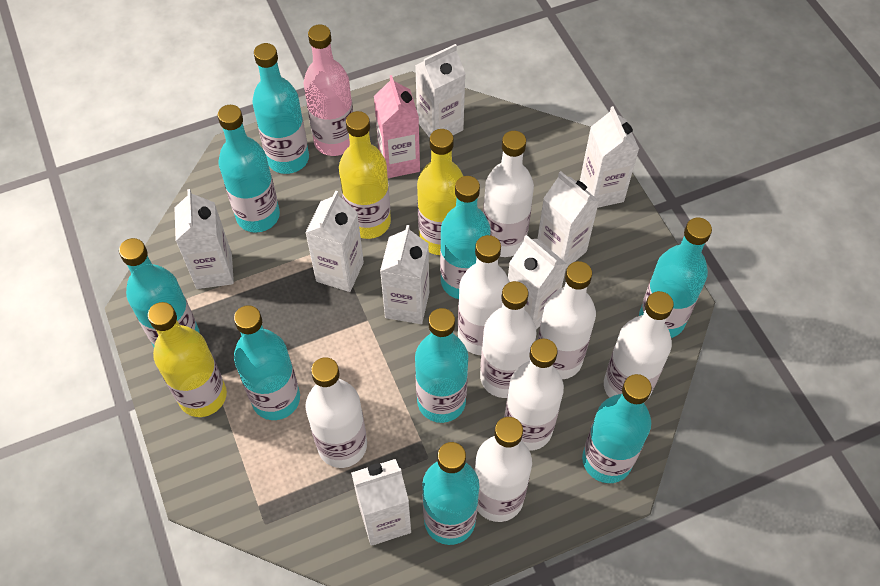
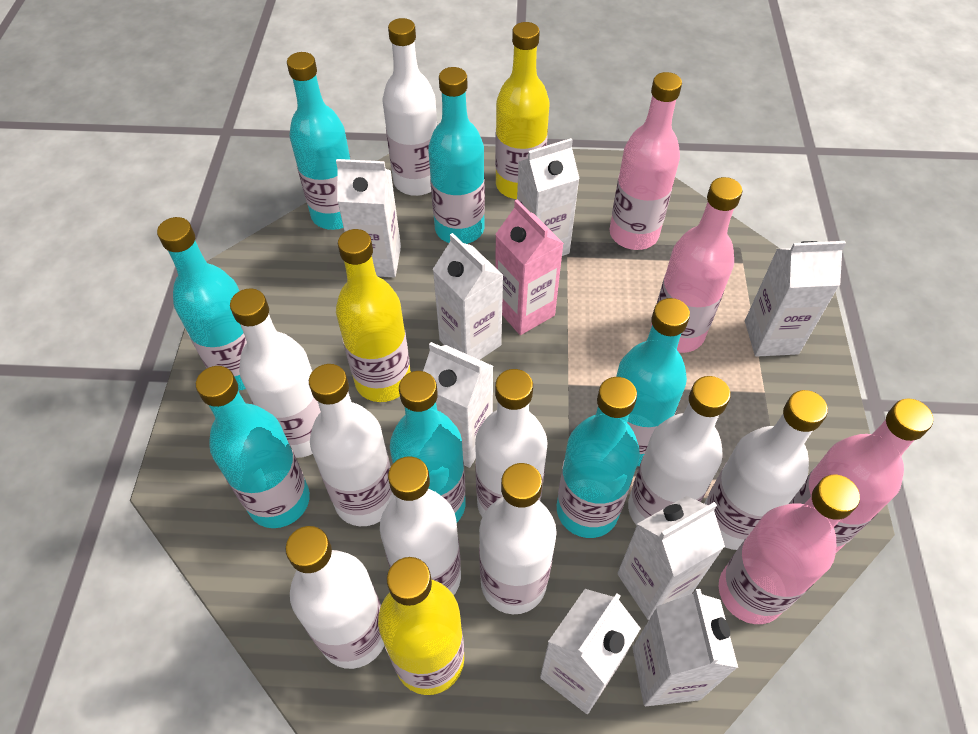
pink bottle: 1 -> 4
turquoise bottle: 9 -> 7
white bottle: 8 -> 9

